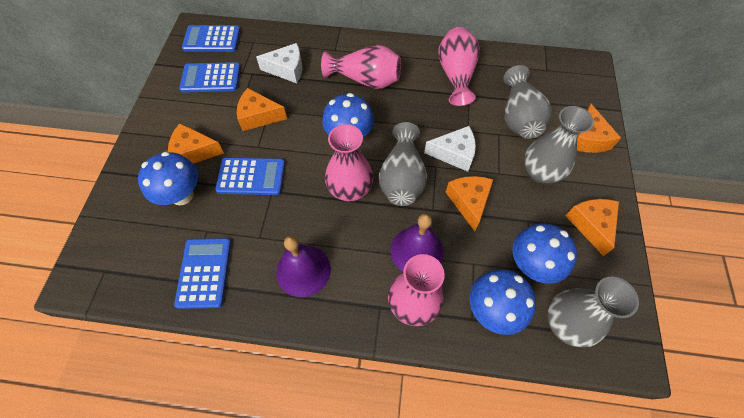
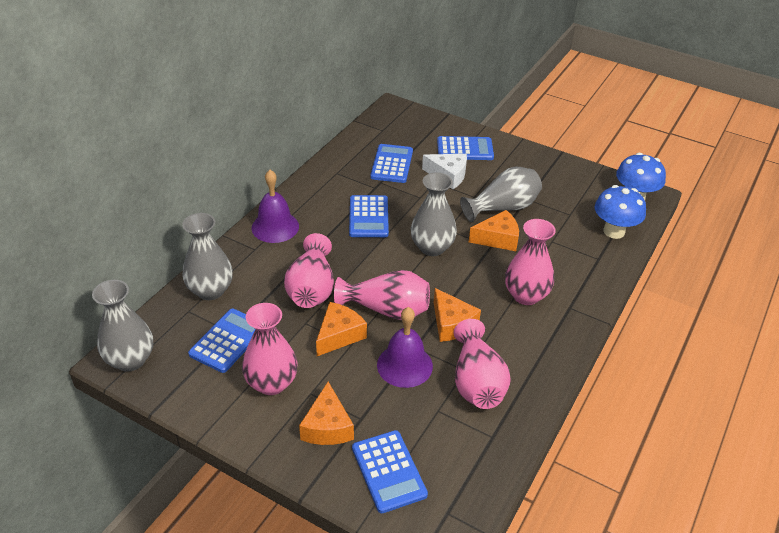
blue calculator: 4 -> 5
blue mushroom: 4 -> 2
orange cheese: 5 -> 4
pink vase: 4 -> 5
white cheese: 2 -> 1

